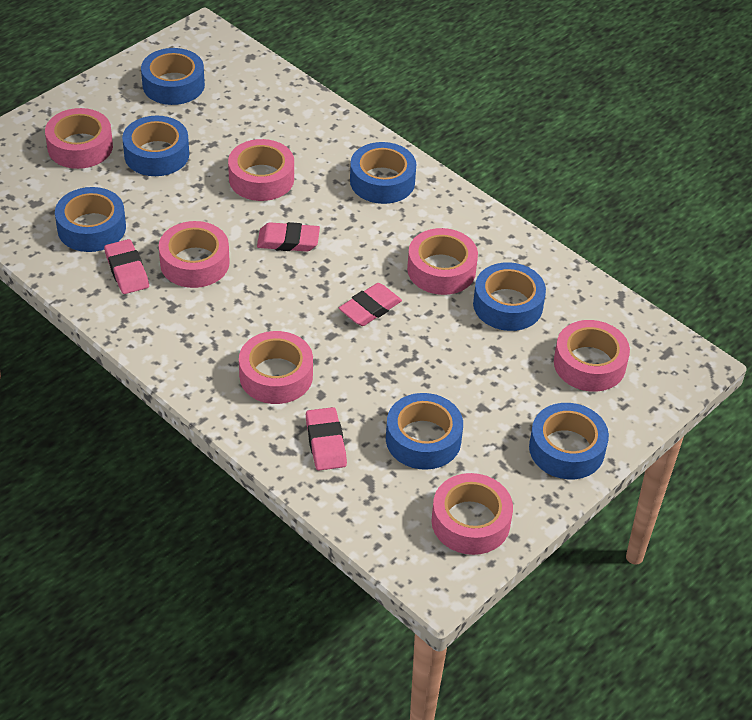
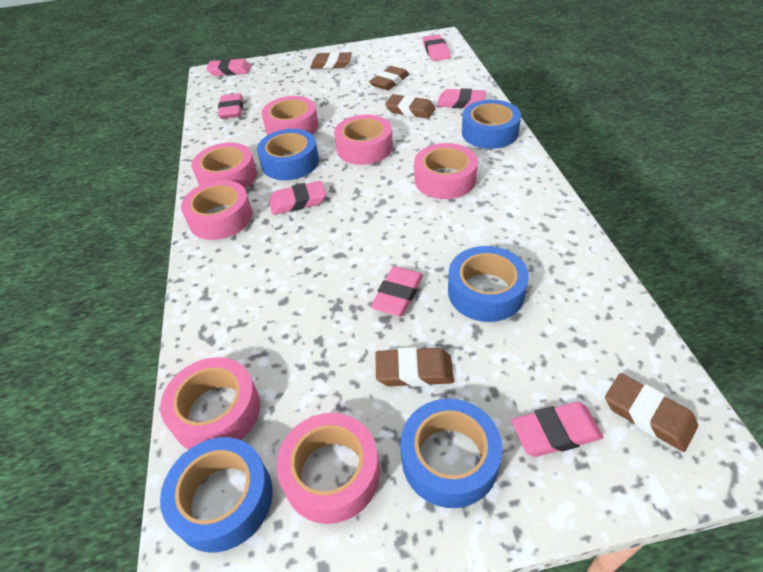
blue tape: 7 -> 5
brown eraser: 0 -> 5
pink eraser: 4 -> 7

